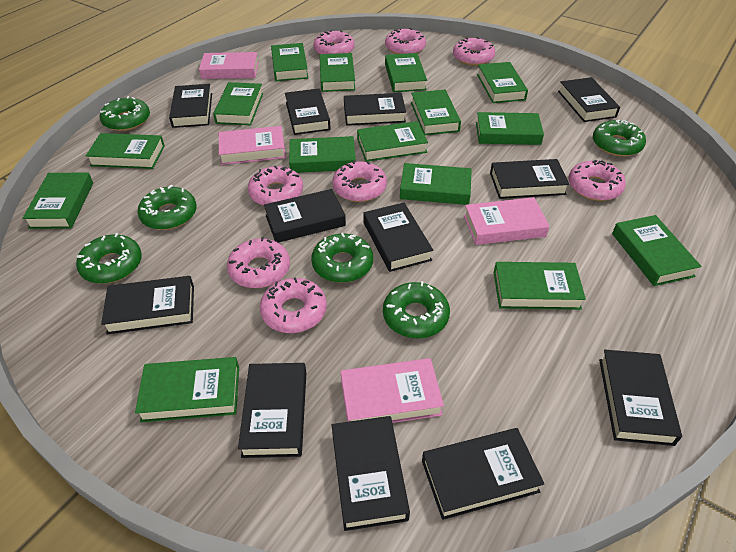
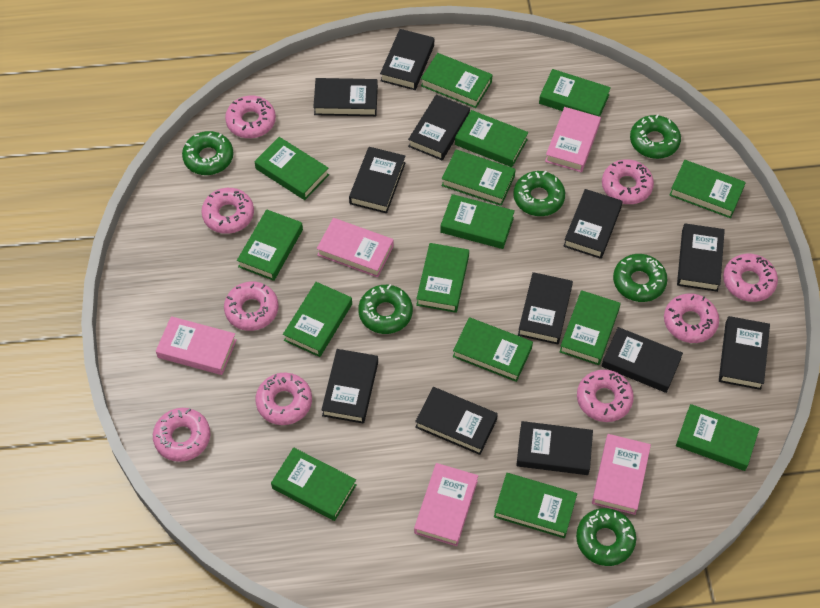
pink book: 4 -> 5
pink donut: 8 -> 9

